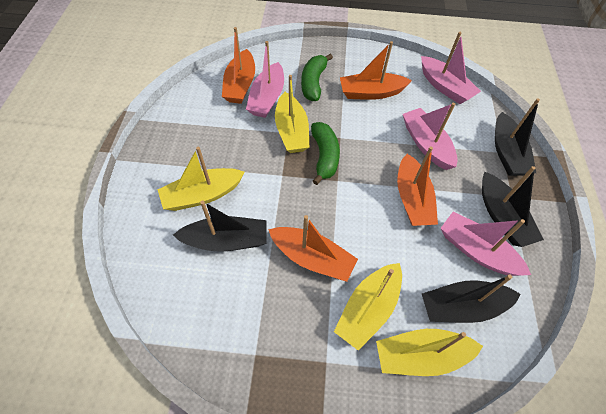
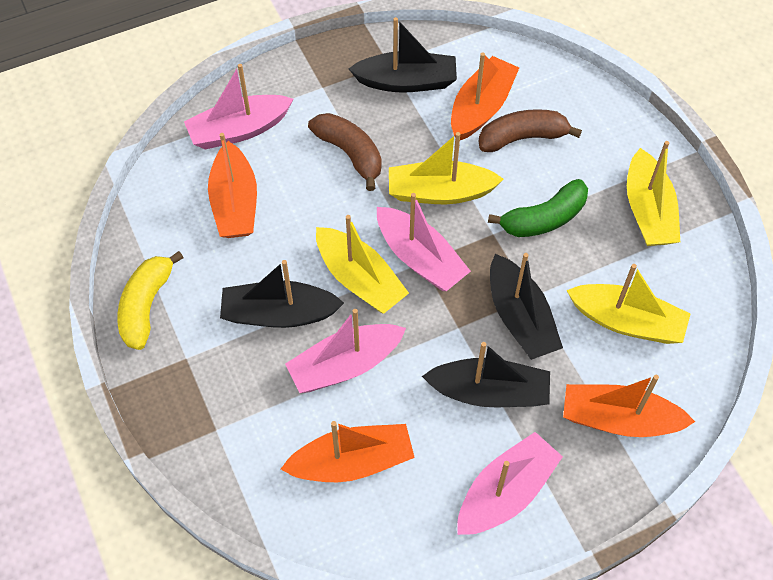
brown banana: 0 -> 2
green banana: 2 -> 1
yellow banana: 0 -> 1

